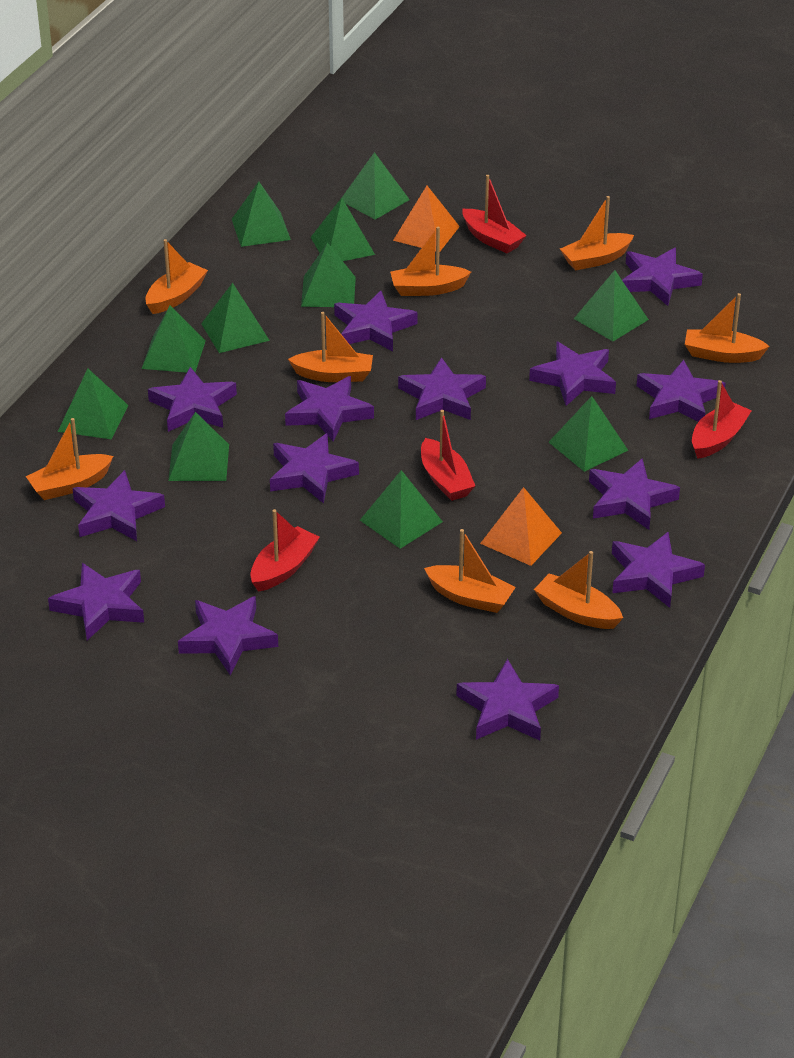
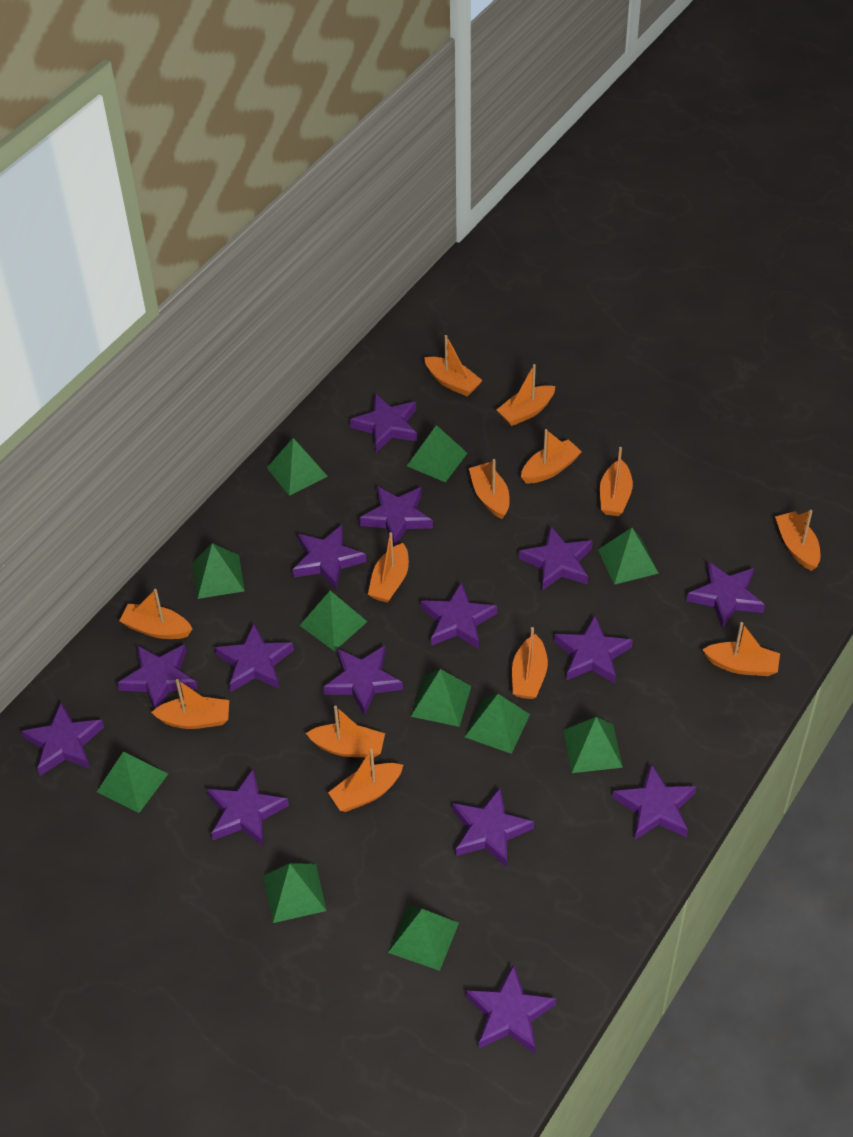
orange boat: 8 -> 13
orange pyramid: 2 -> 0
purple star: 14 -> 15
red boat: 4 -> 0

